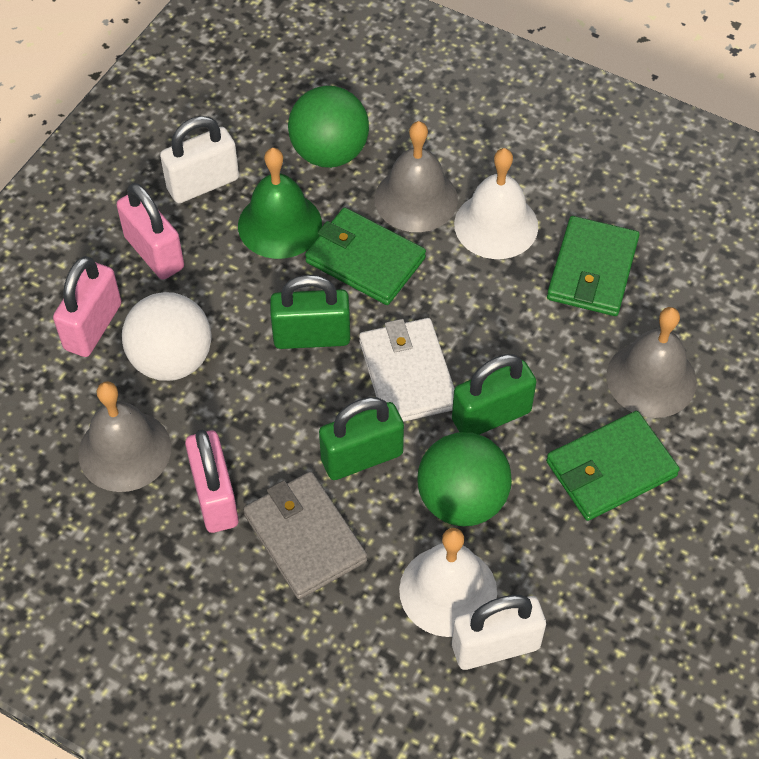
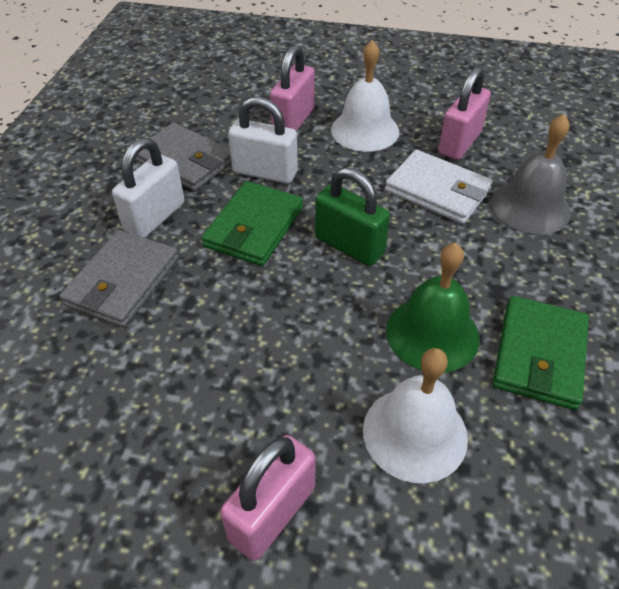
green ball: 2 -> 0
green padlock: 3 -> 1
green wallet: 3 -> 2
grey bell: 3 -> 1
grey wallet: 1 -> 2
white ball: 1 -> 0

